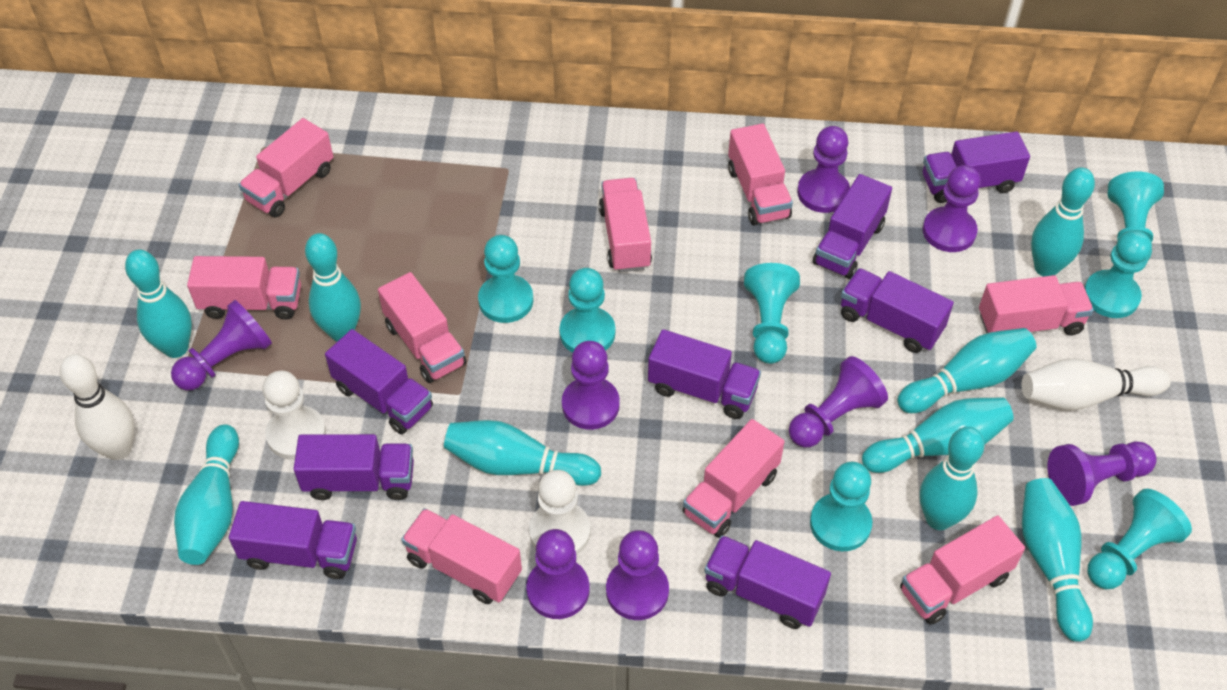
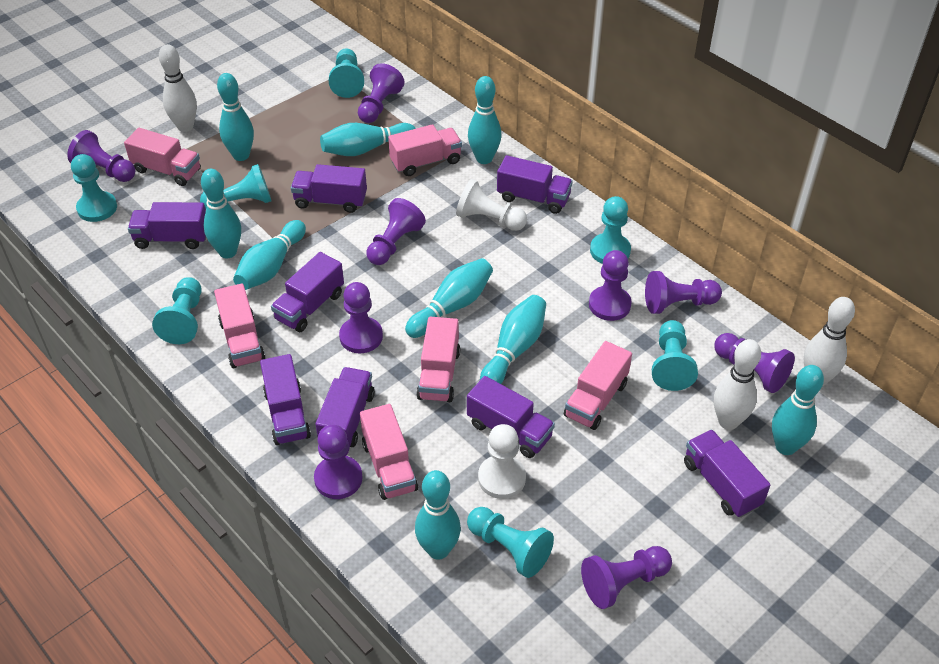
pink truck: 9 -> 6
purple pawn: 8 -> 9
white bowling pin: 2 -> 3

